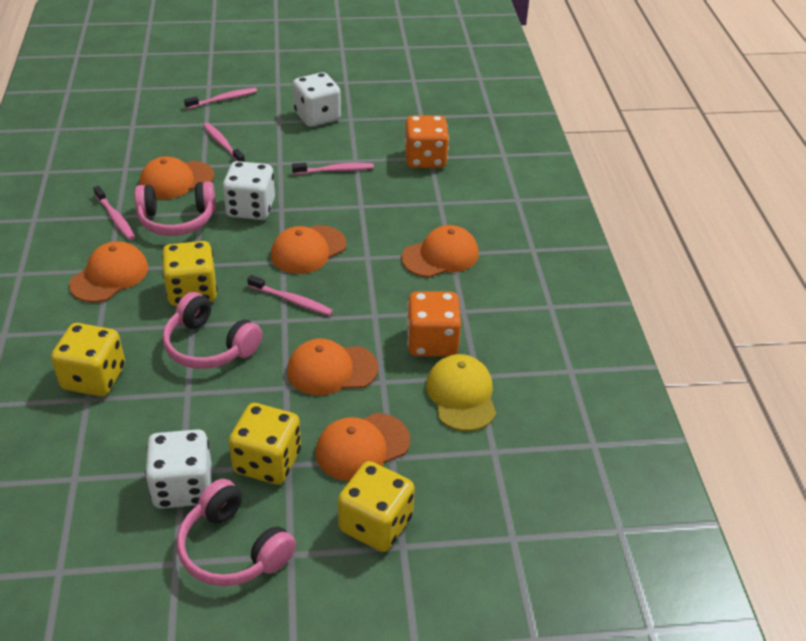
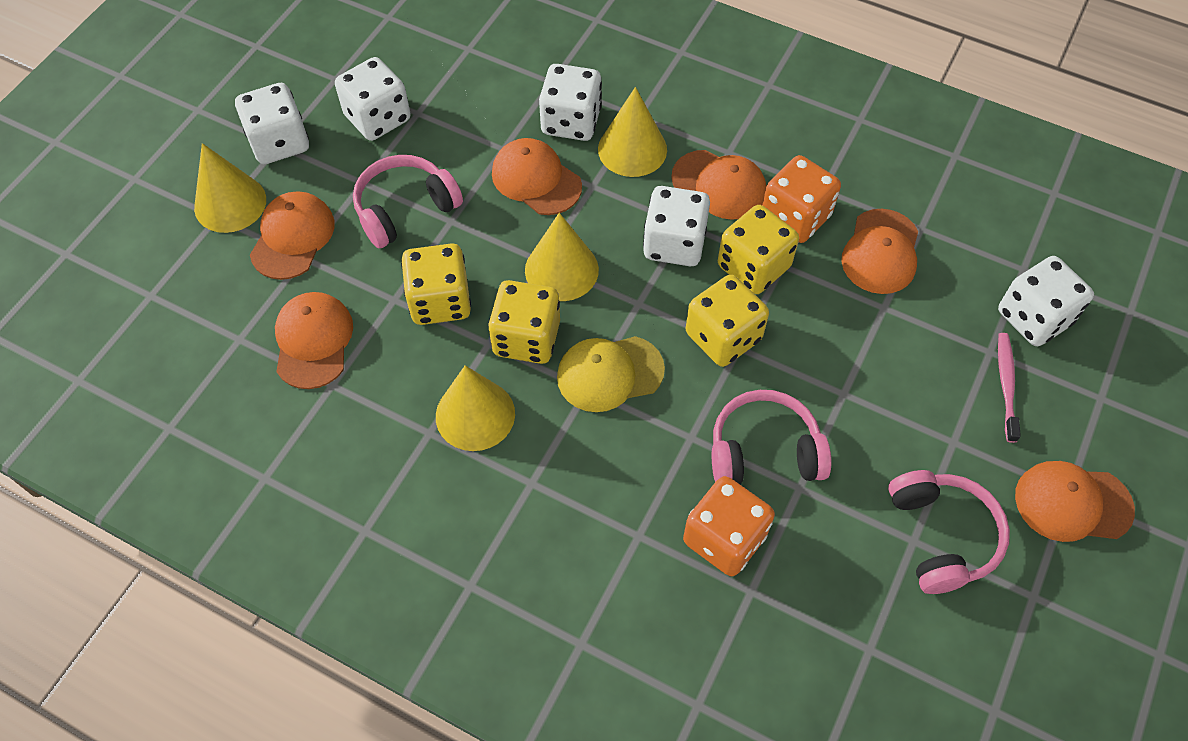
pink toothbrush: 5 -> 1
white dice: 3 -> 5
yellow cone: 0 -> 4

